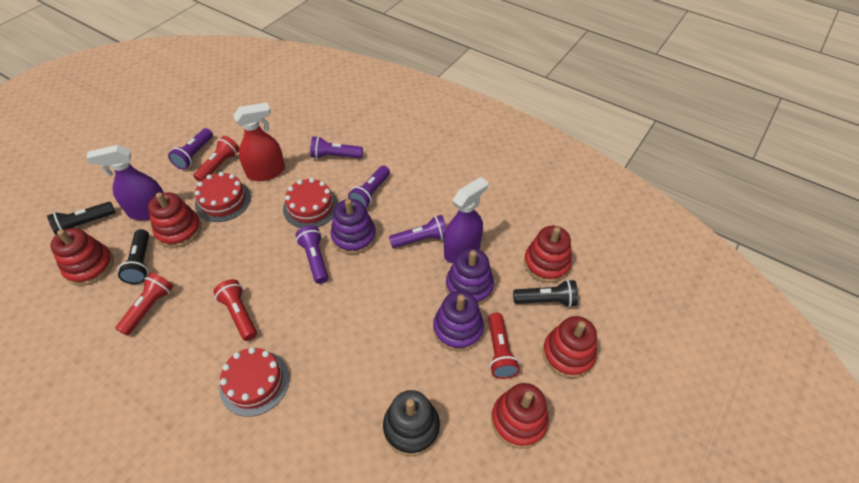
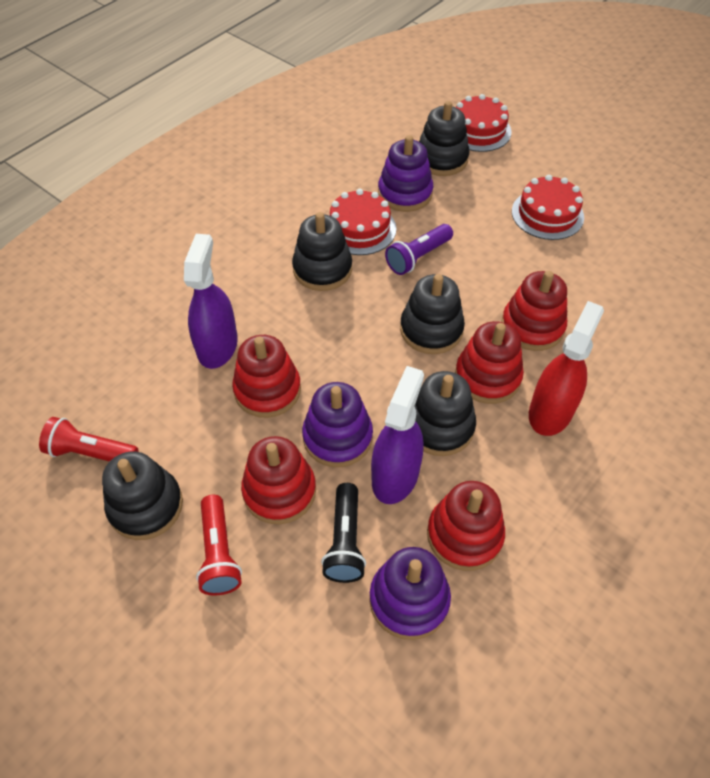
black flashlight: 3 -> 1
black stacking toy: 1 -> 5
purple flashlight: 5 -> 1
red flashlight: 4 -> 2

